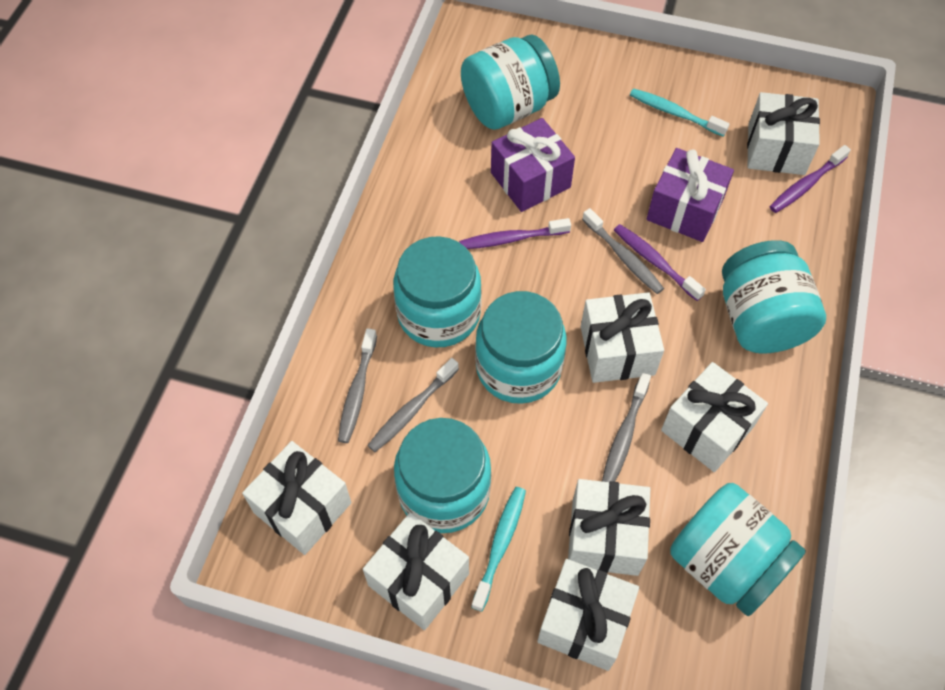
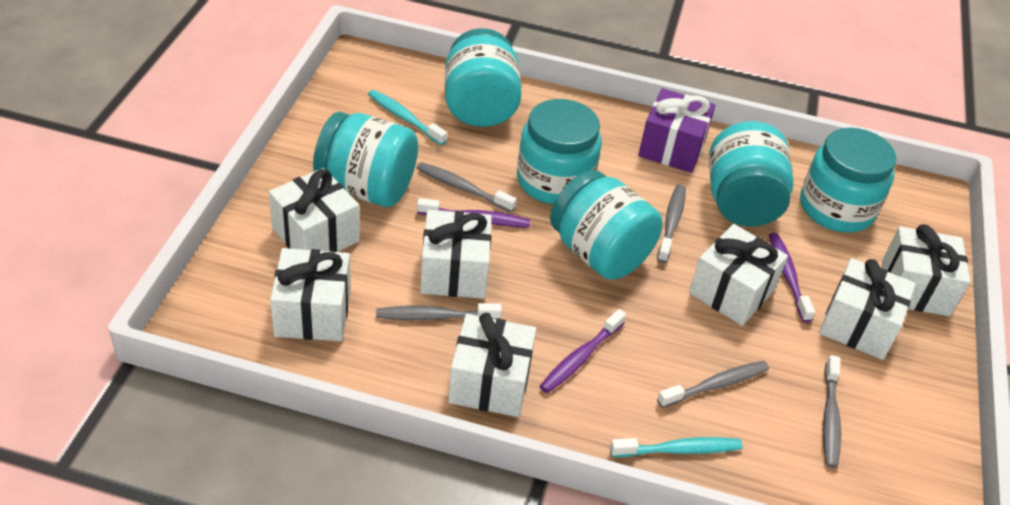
grey toothbrush: 4 -> 5
purple gift: 2 -> 1

